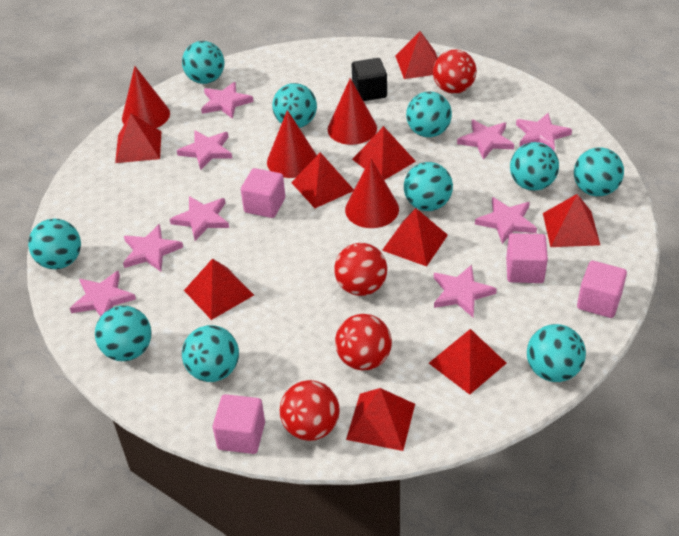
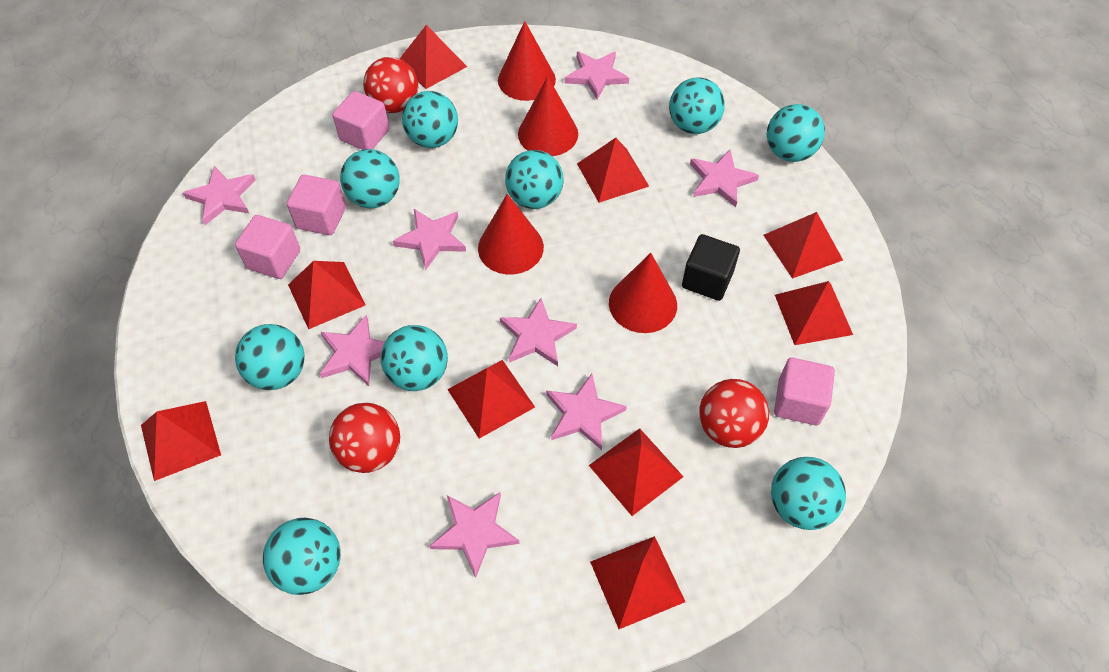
pink star: 9 -> 8
red ball: 4 -> 3
turquoise ball: 10 -> 9

